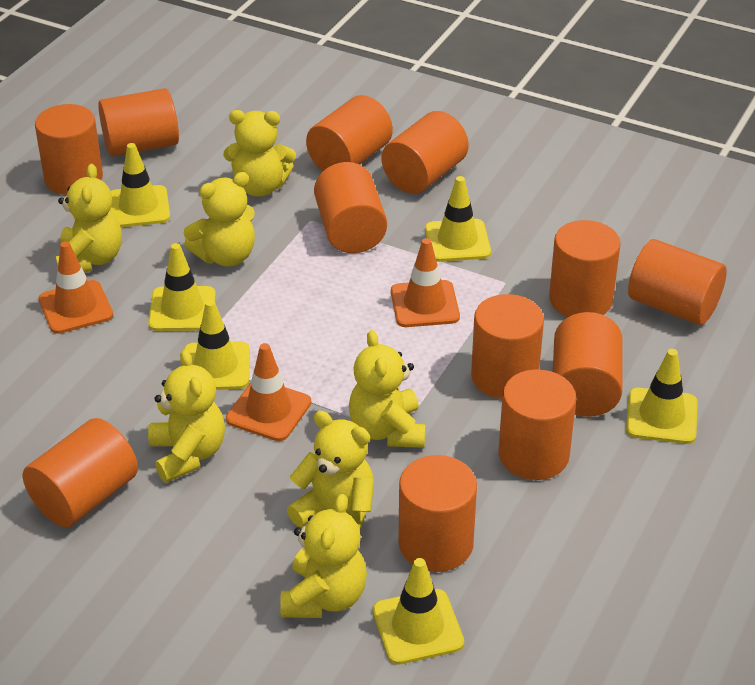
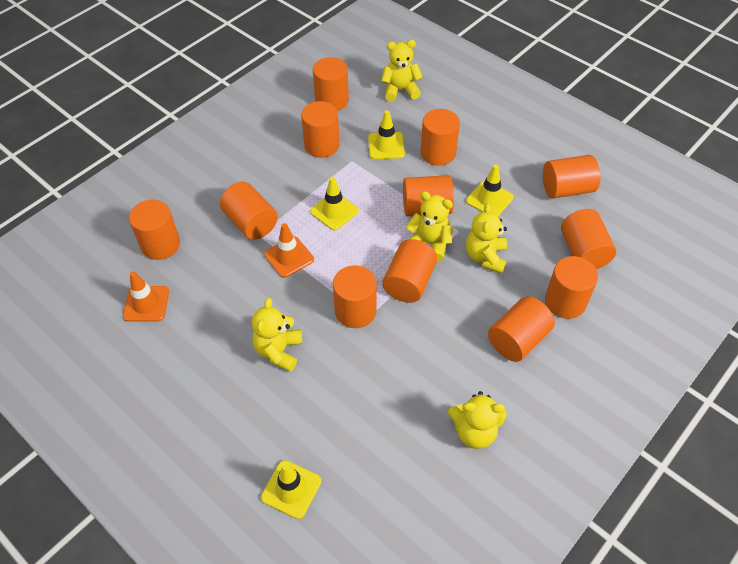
orange traffic cone: 3 -> 2
yellow teddy bear: 7 -> 5
yellow traffic cone: 6 -> 4

